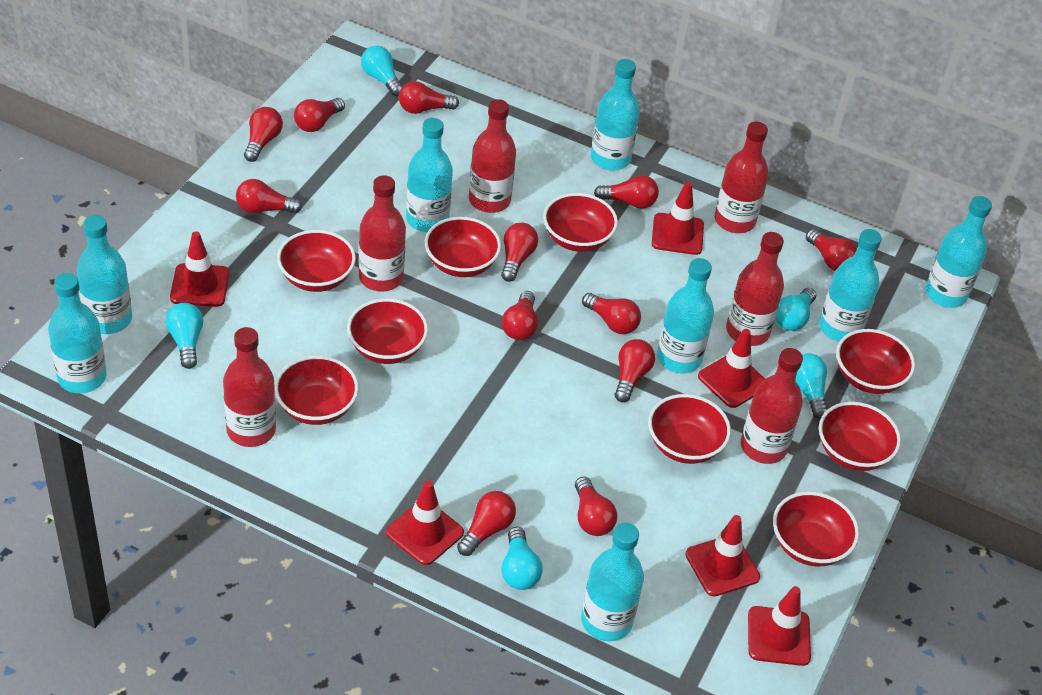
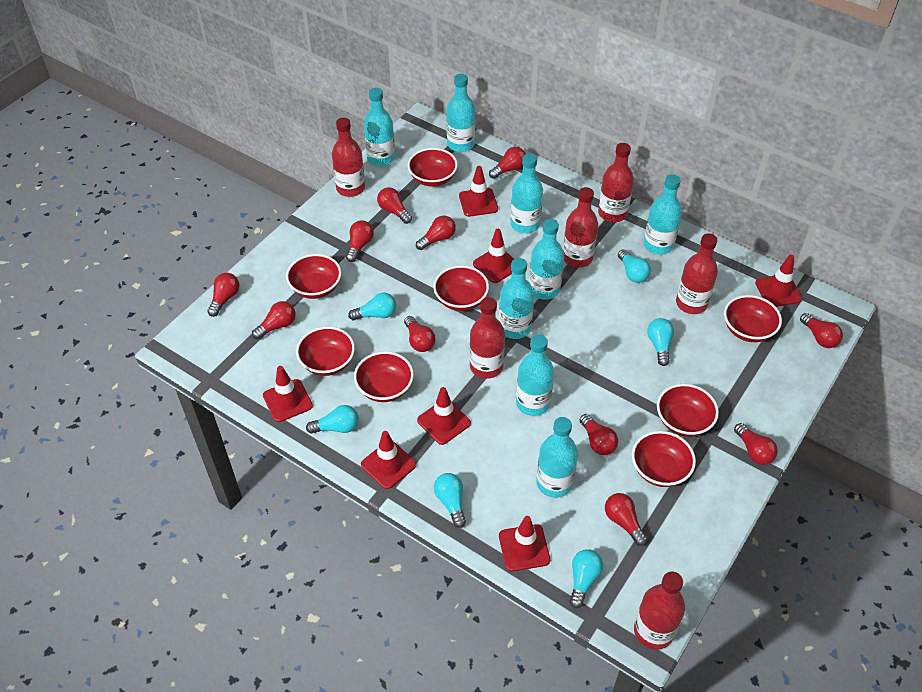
red bowl: 9 -> 8
red light bulb: 12 -> 11
red traffic cone: 6 -> 7
turquoise light bulb: 5 -> 6

